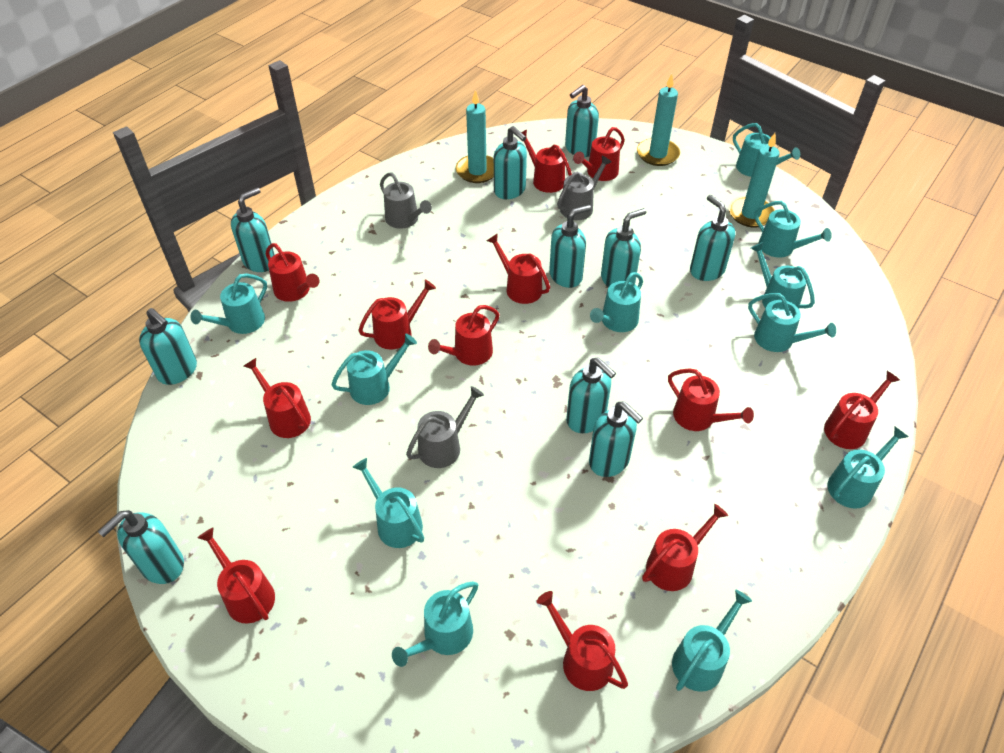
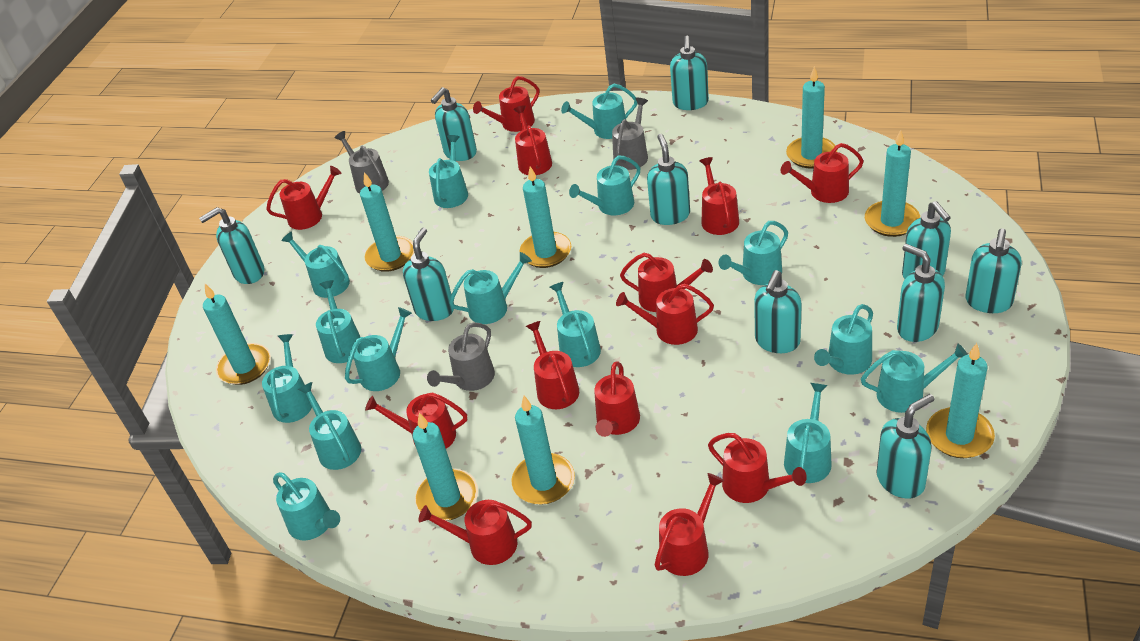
red watering can: 12 -> 13
turquoise candle: 3 -> 8
turquoise watering can: 11 -> 15

